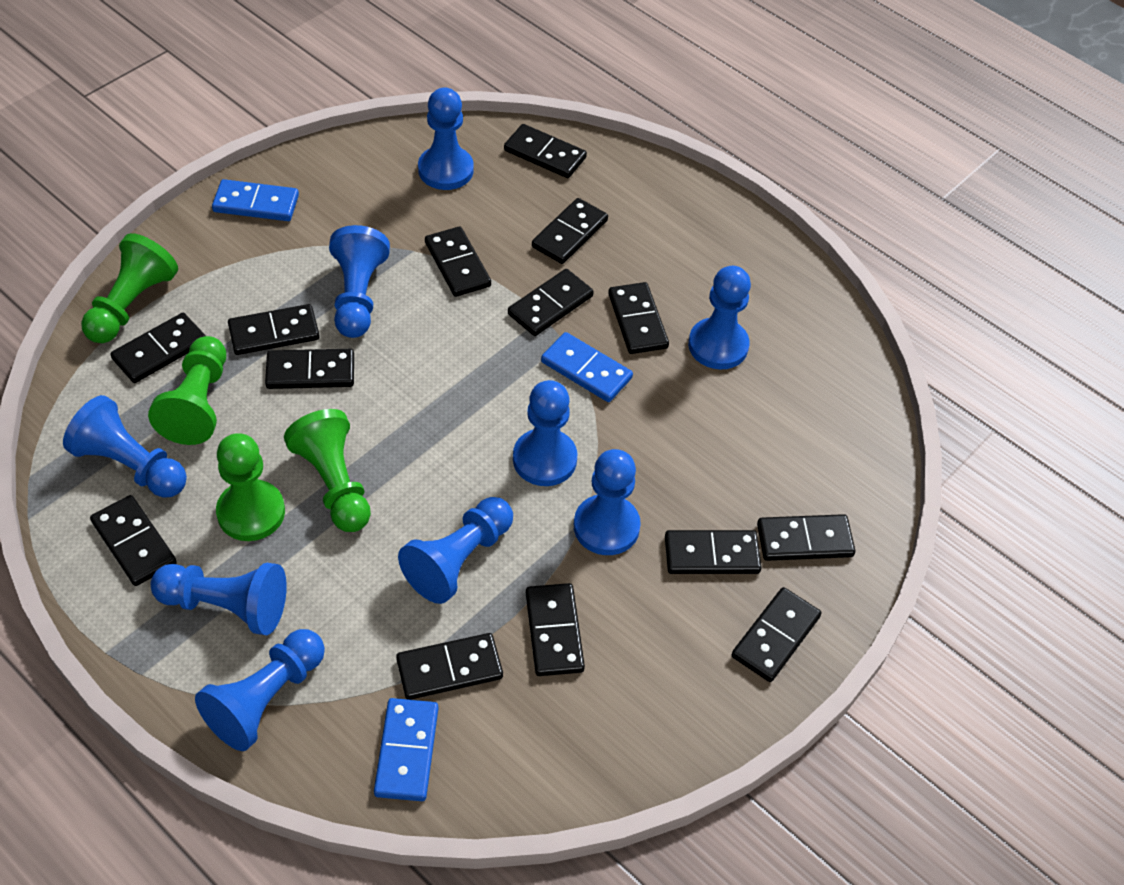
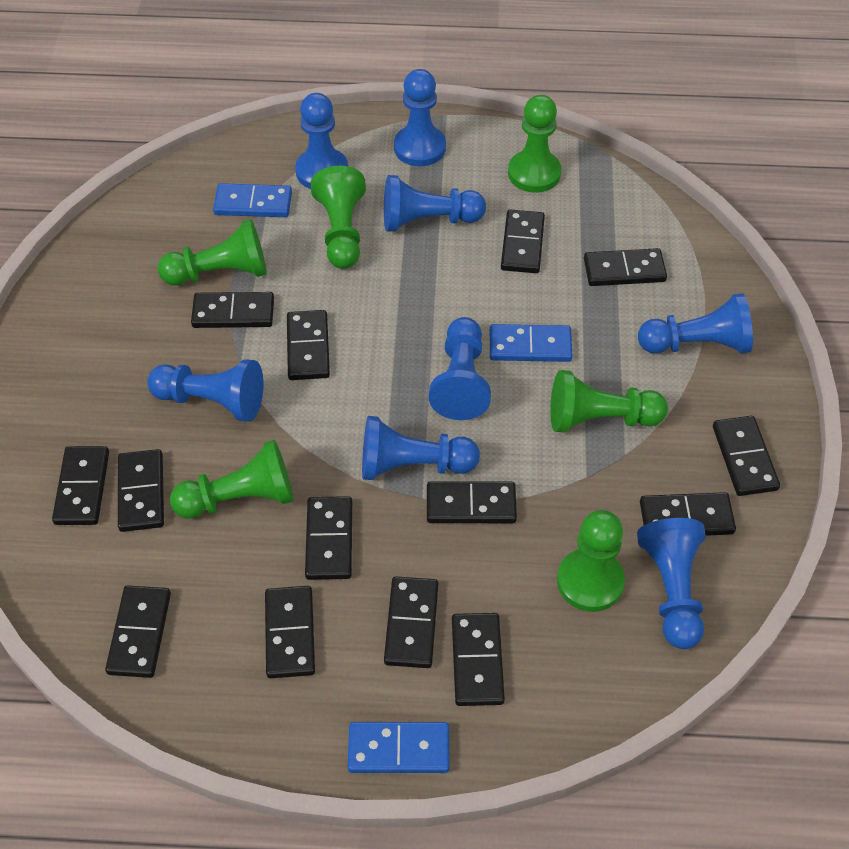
blue pawn: 9 -> 8
green pawn: 4 -> 6

